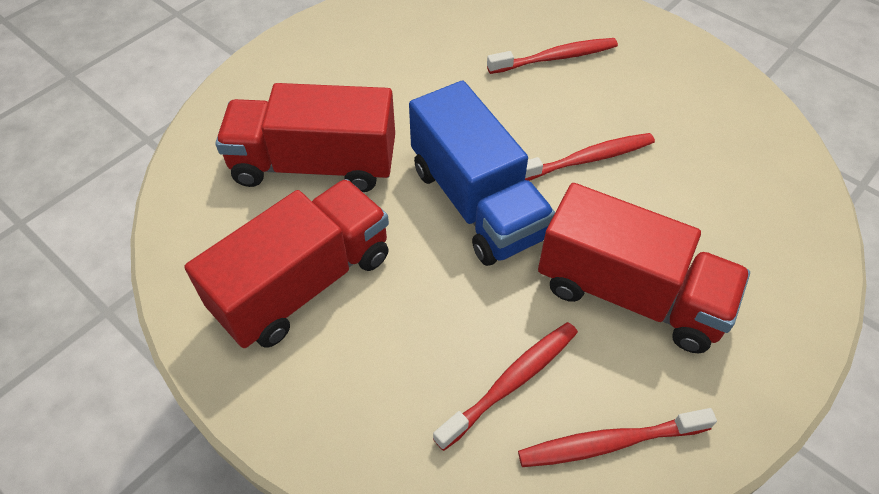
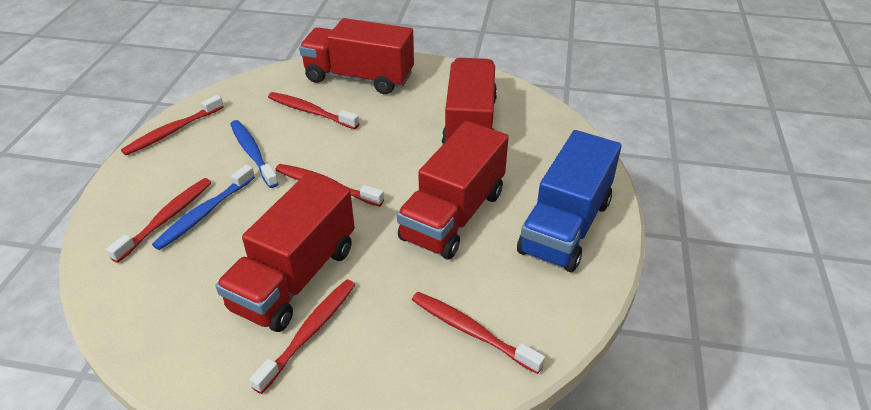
blue toothbrush: 0 -> 2
red toothbrush: 4 -> 6
red truck: 3 -> 4

